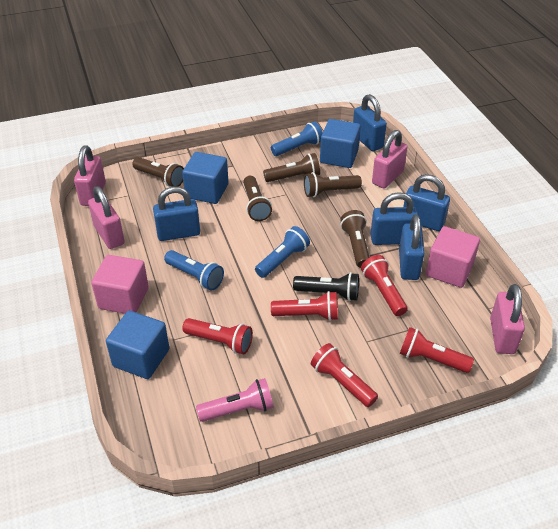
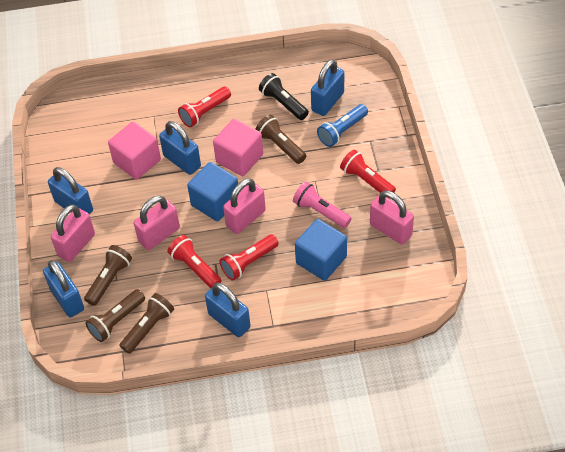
blue cube: 3 -> 2
blue flashlight: 3 -> 1
brown flashlight: 5 -> 4
red flashlight: 5 -> 4

